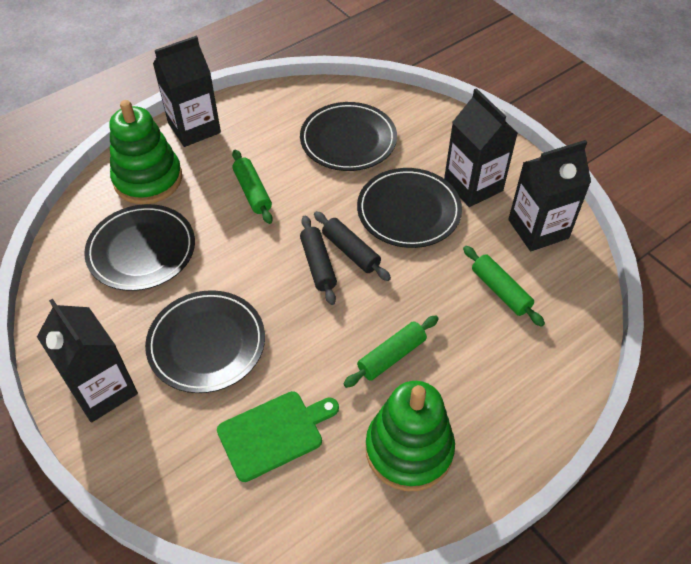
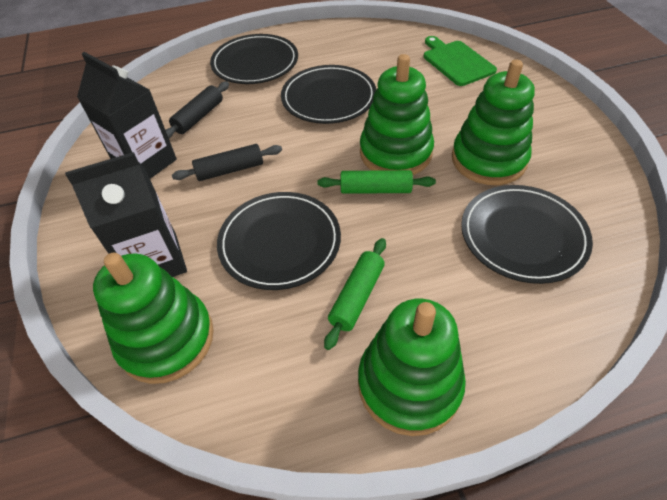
black carton: 4 -> 2
green rolling pin: 3 -> 2
green stacking toy: 2 -> 4

